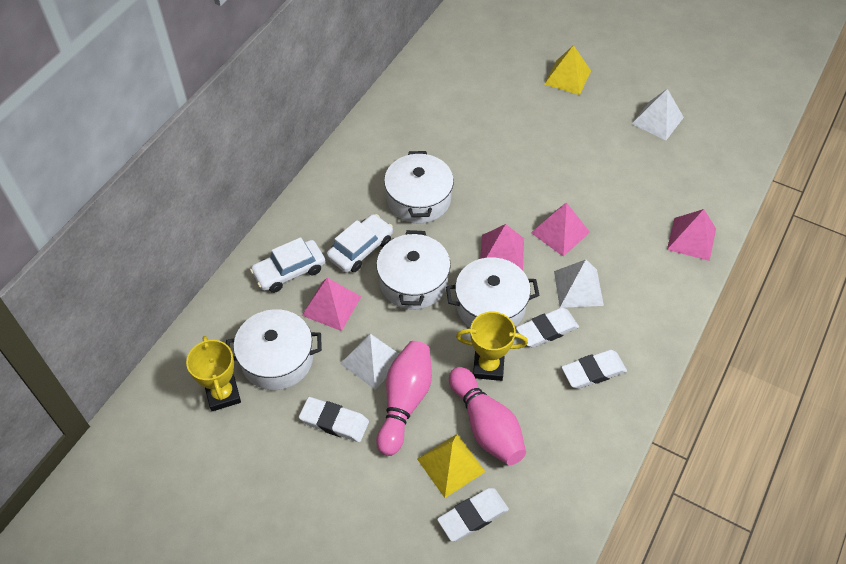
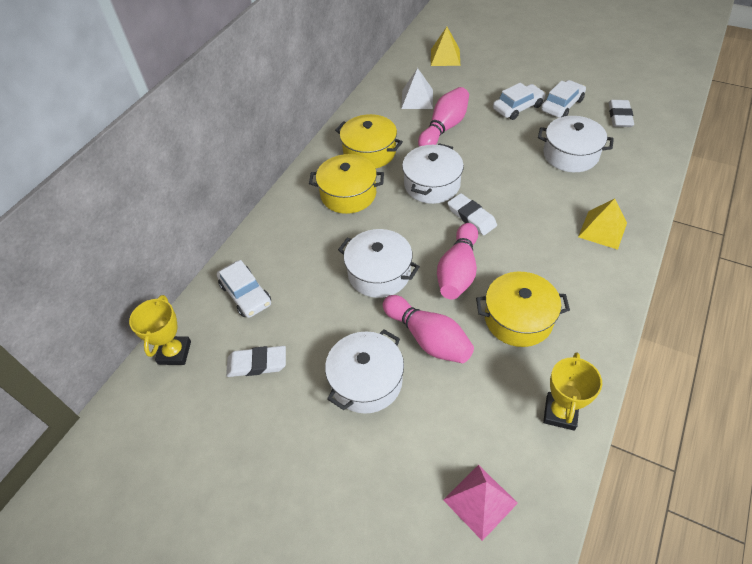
pink bowling pin: 2 -> 3
pink pyramid: 4 -> 1
white car: 2 -> 3
white eraser: 4 -> 3
white pyramid: 3 -> 1
yellow pot: 0 -> 3

